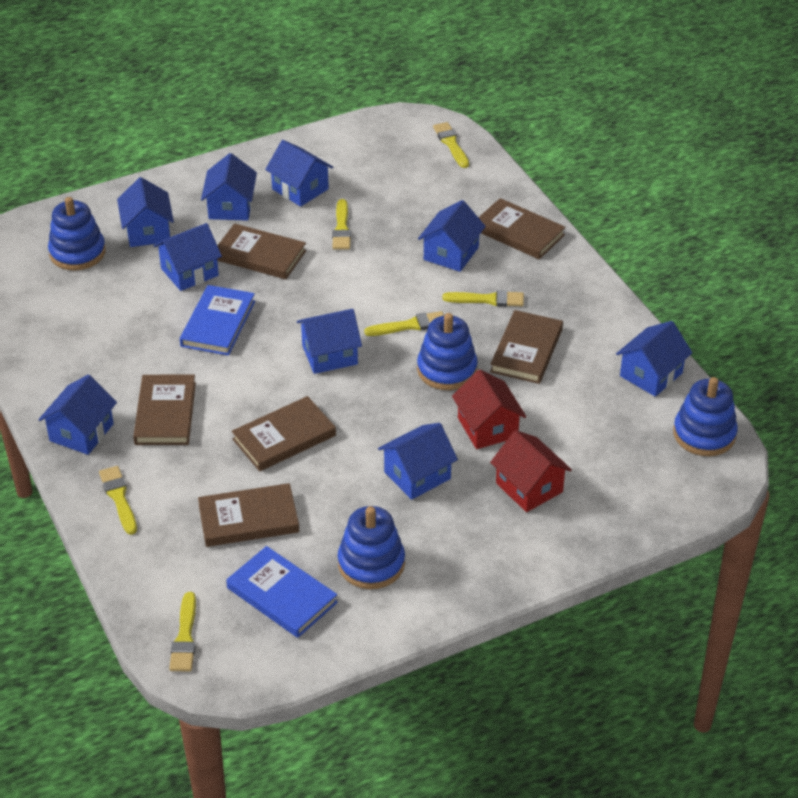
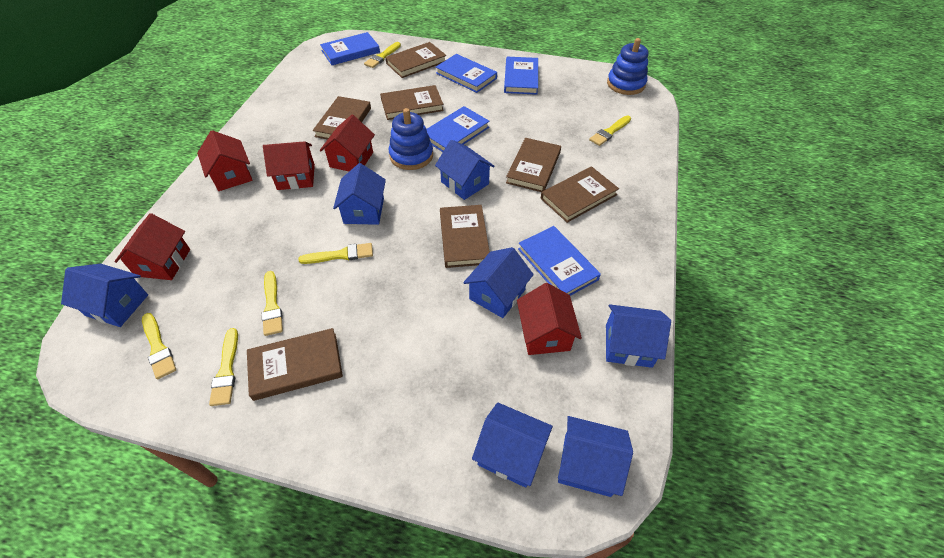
blue book: 2 -> 5
blue house: 9 -> 7
blue stacking toy: 4 -> 2
brown book: 6 -> 7
red house: 2 -> 5

